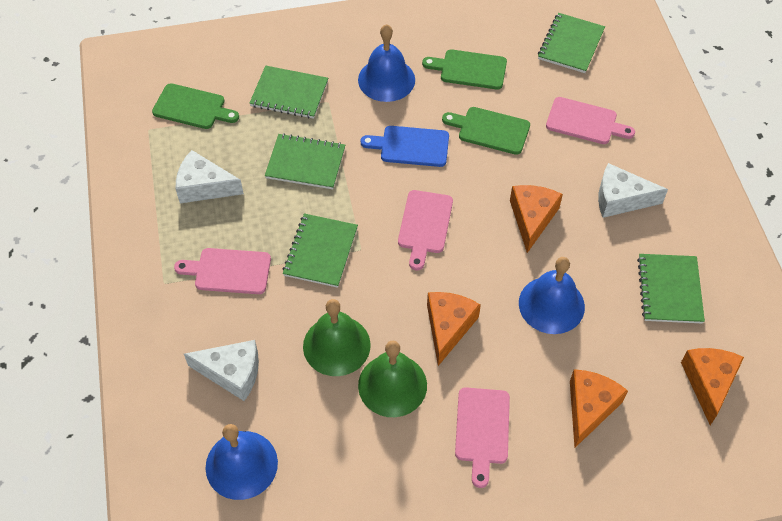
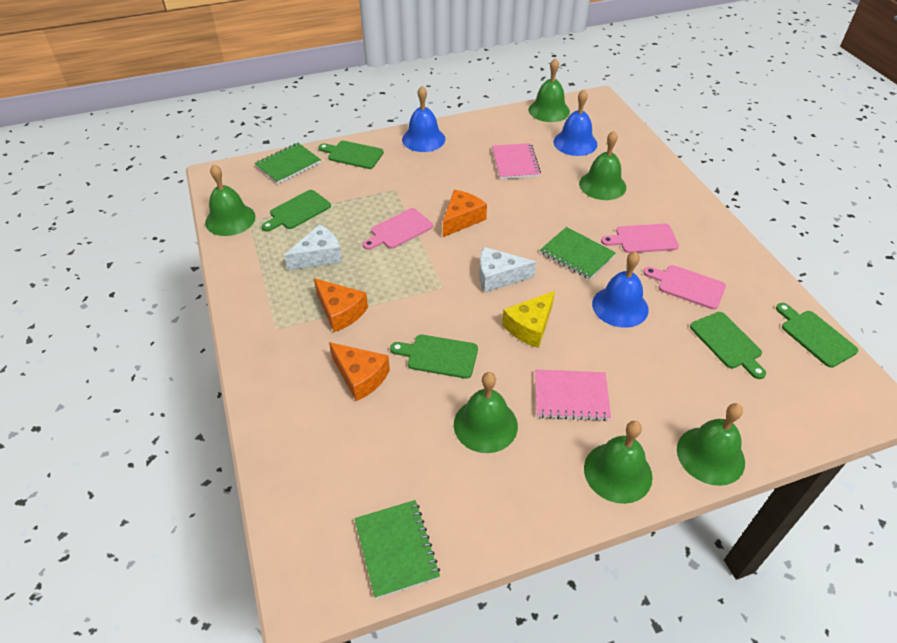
blue cutting board: 1 -> 0
green bell: 2 -> 6
green cutting board: 3 -> 5
green notebook: 5 -> 3
orange cheese: 4 -> 3
pink cutting board: 4 -> 3
pink notebook: 0 -> 2
white cheese: 3 -> 2
yellow cheese: 0 -> 1

